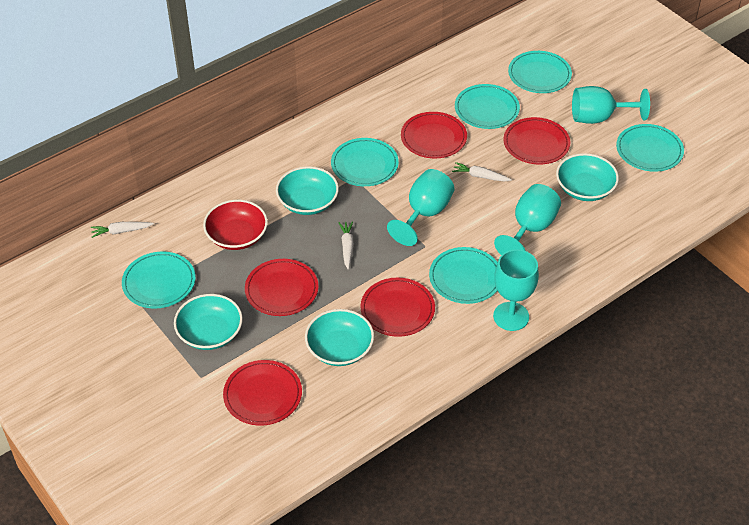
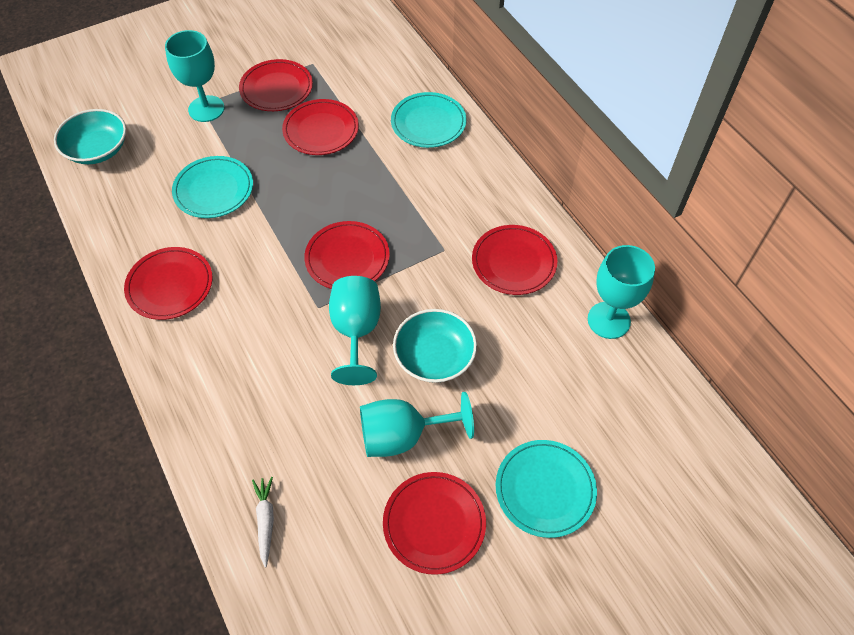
red bowl: 1 -> 0
red plate: 5 -> 6
turquoise bowl: 4 -> 2
turquoise plate: 6 -> 3
white carrot: 3 -> 1

